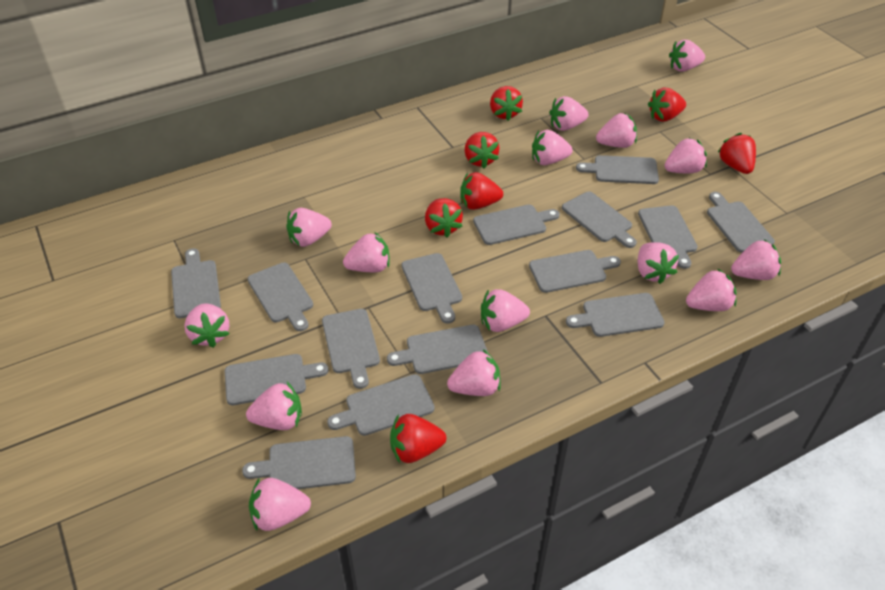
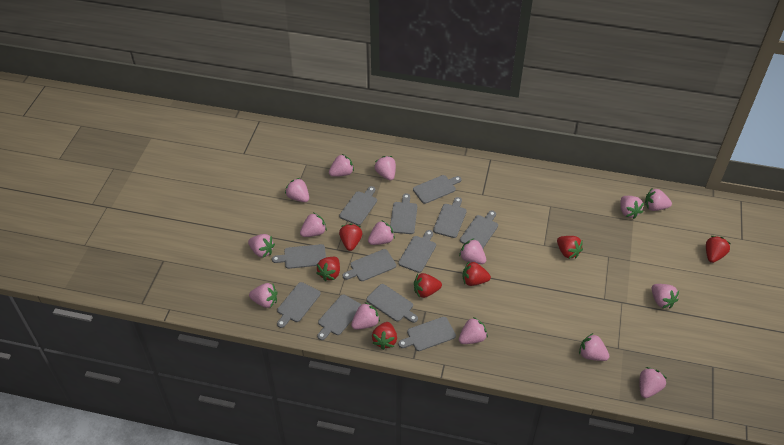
grey cutting board: 15 -> 12

